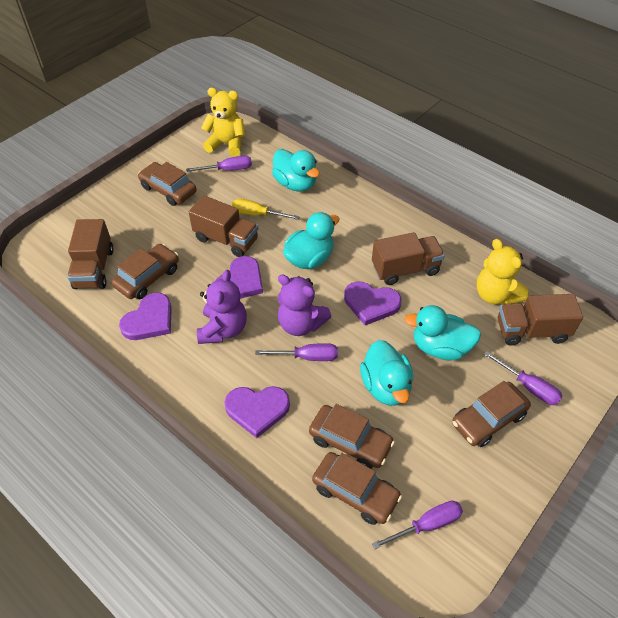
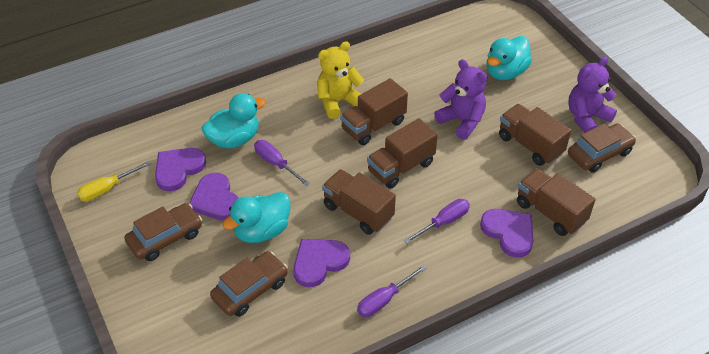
brown car: 5 -> 3
brown truck: 4 -> 5
purple screwdriver: 4 -> 3
turquoise duck: 4 -> 3
yellow teddy bear: 2 -> 1

